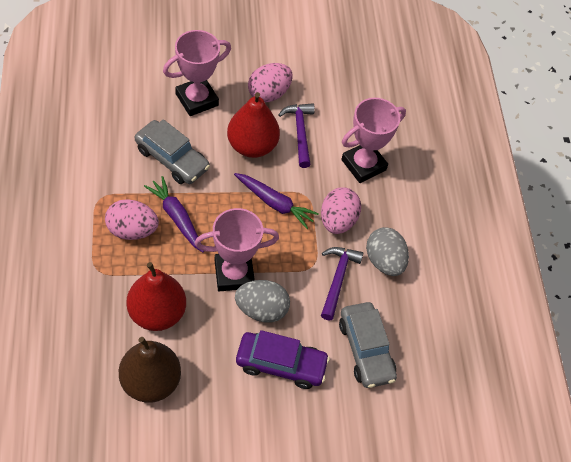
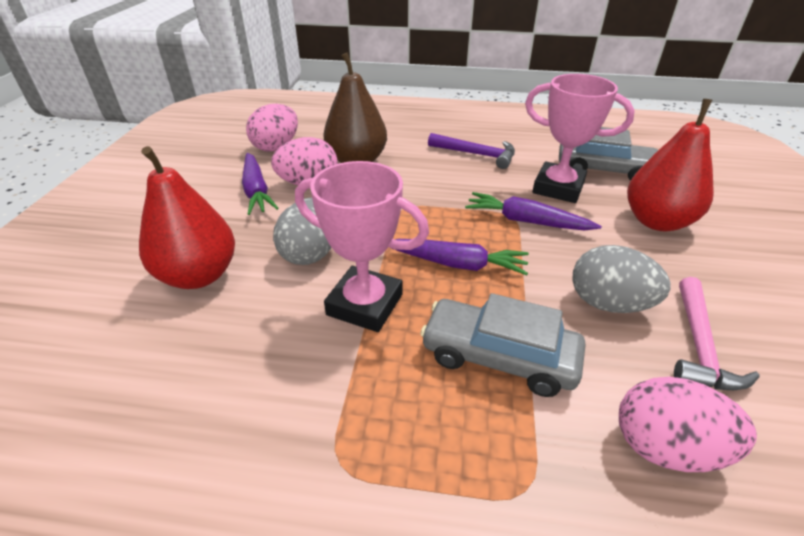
pink hammer: 0 -> 1
pink trophy: 3 -> 2
purple car: 1 -> 0
purple carrot: 2 -> 3
purple hammer: 2 -> 1

